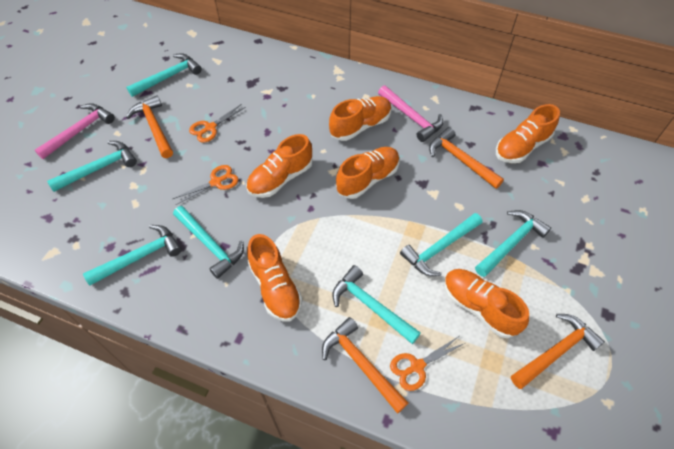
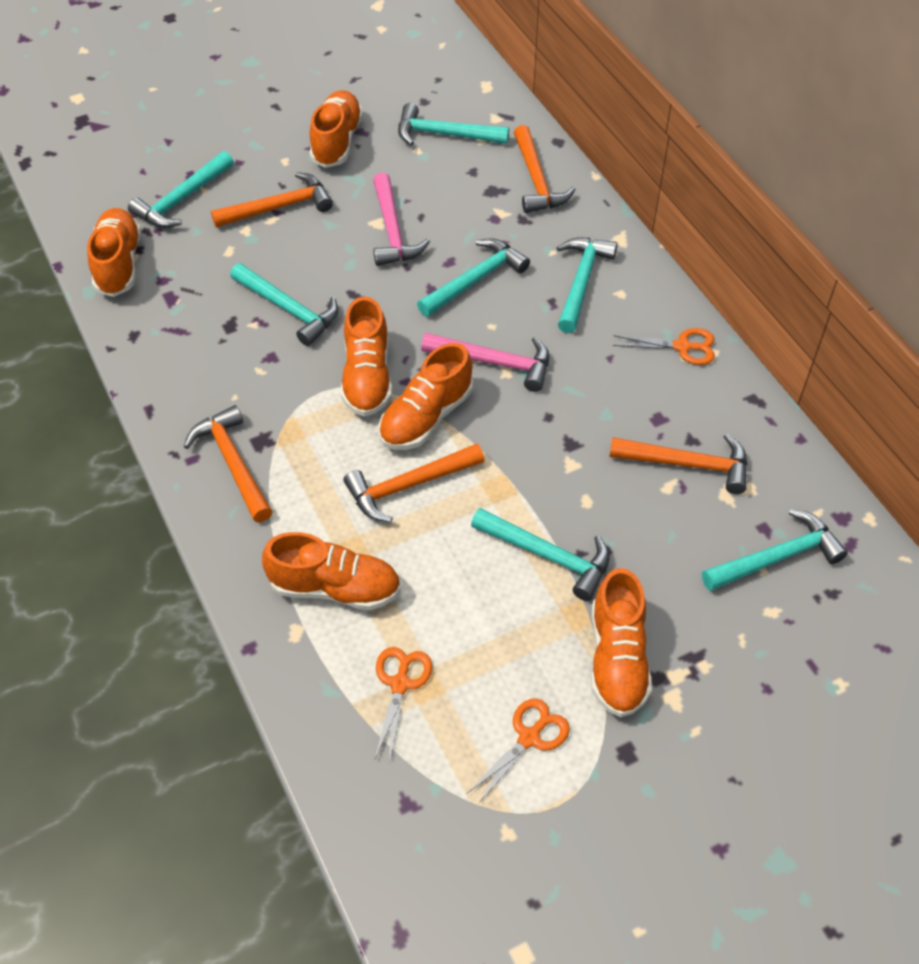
orange hammer: 4 -> 5

